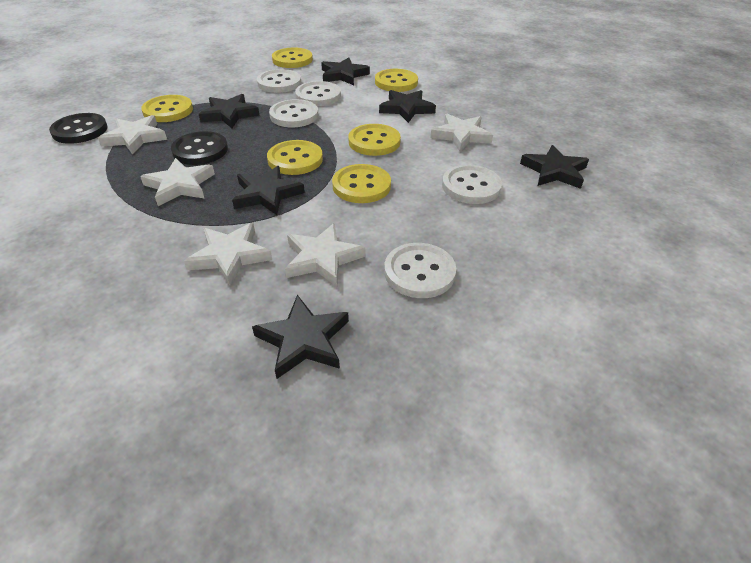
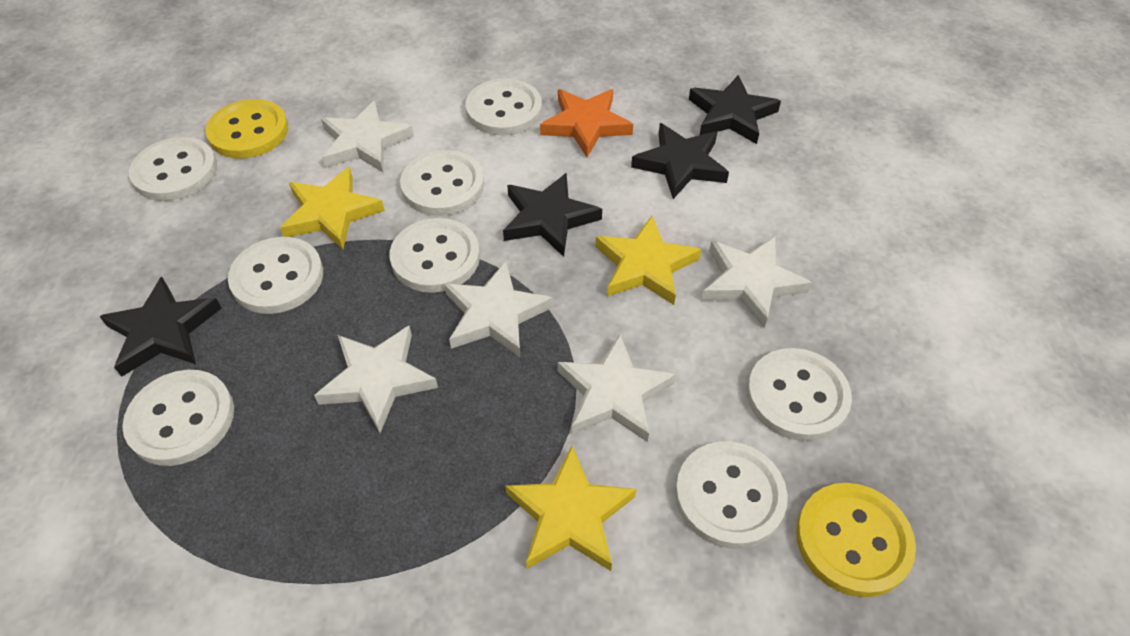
black button: 2 -> 0
black star: 6 -> 4
orange star: 0 -> 1
white button: 5 -> 8
yellow button: 6 -> 2
yellow star: 0 -> 3

